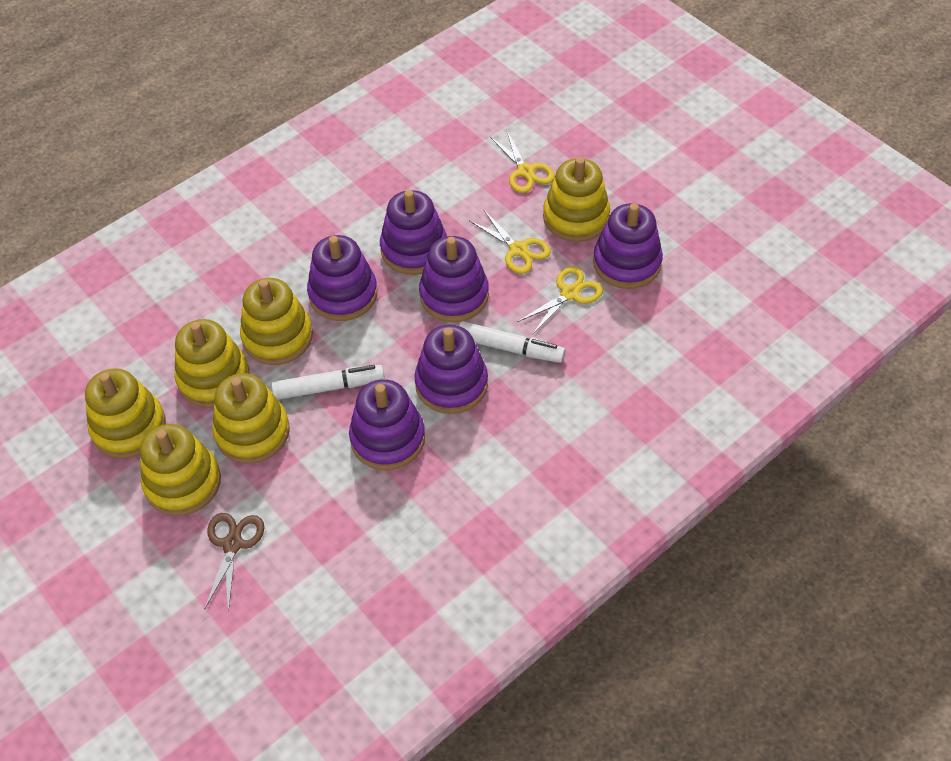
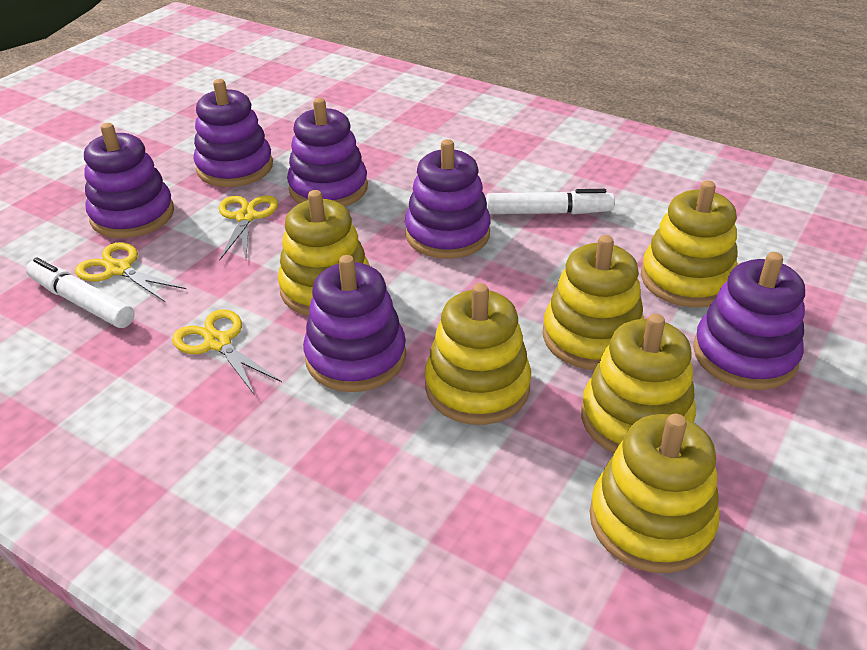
brown scissors: 1 -> 0

